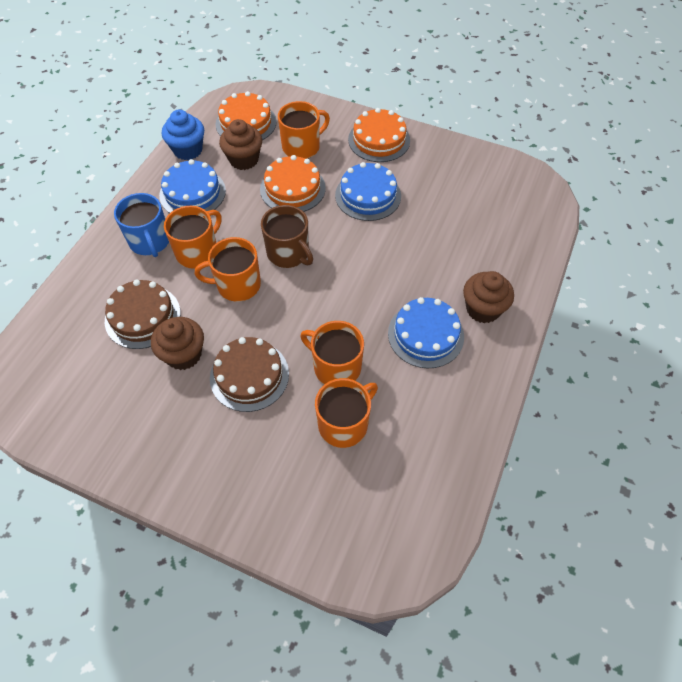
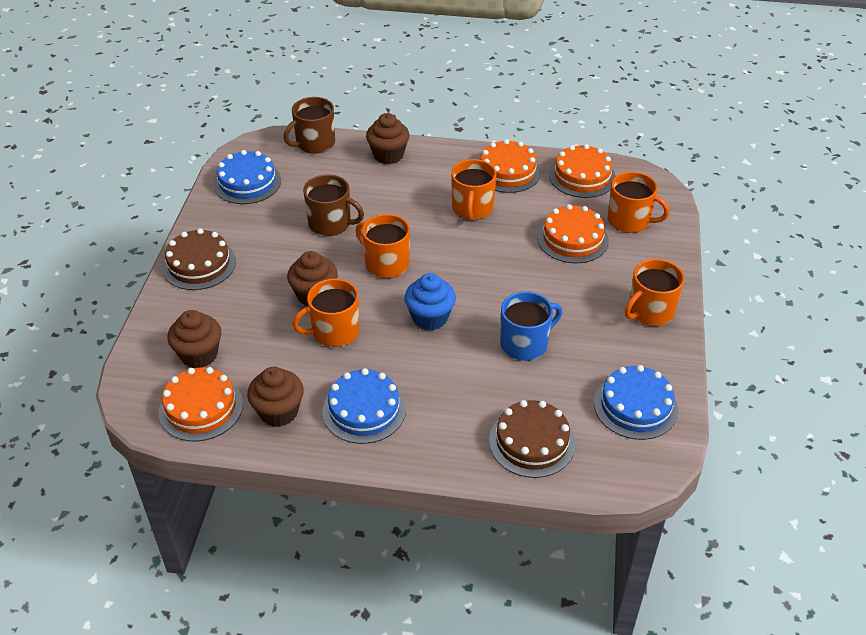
brown cupcake: 3 -> 4
brown mug: 1 -> 2
orange cake: 3 -> 4

